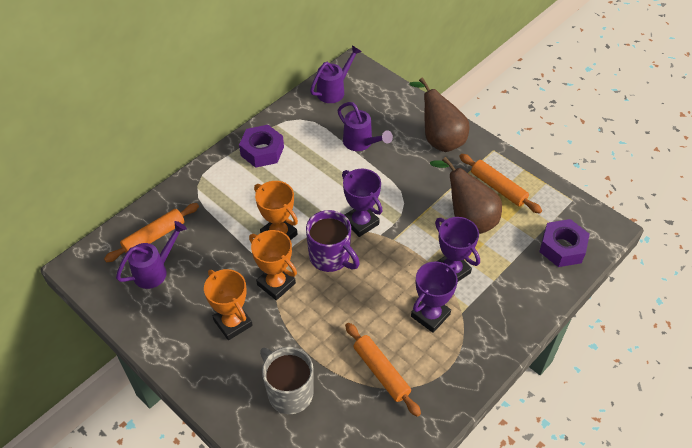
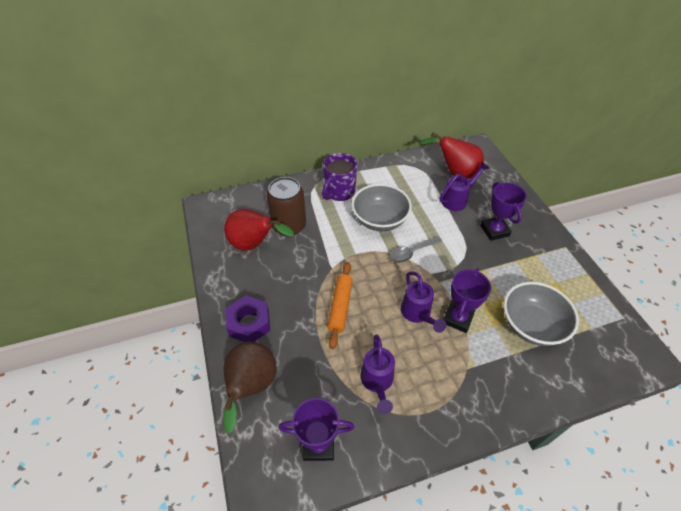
brown can: 0 -> 1
brown pear: 2 -> 1
grey bowl: 0 -> 2
grey mug: 1 -> 0
grey spoon: 0 -> 1
orange rolling pin: 3 -> 1
orange trophy: 3 -> 0
purple nut: 2 -> 1
red pear: 0 -> 2

